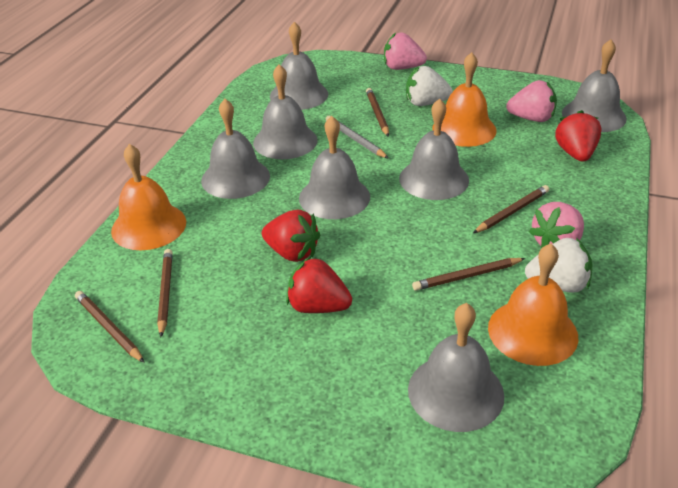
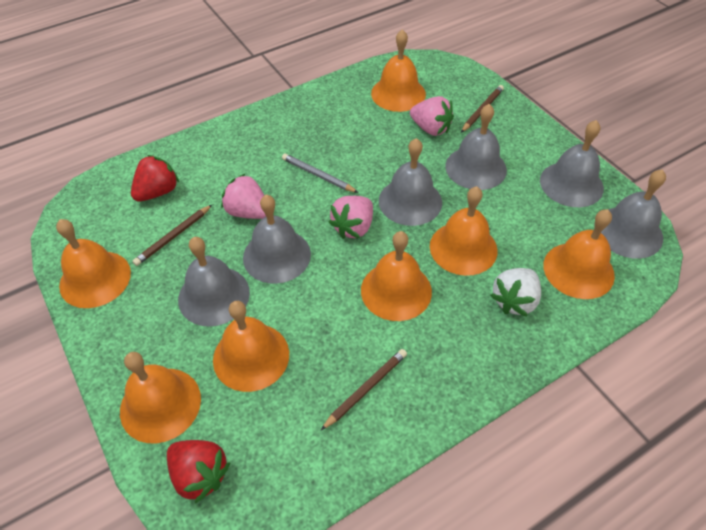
brown pencil: 5 -> 3
grey bell: 7 -> 6
orange bell: 3 -> 7
red strawberry: 3 -> 2
white strawberry: 2 -> 1

